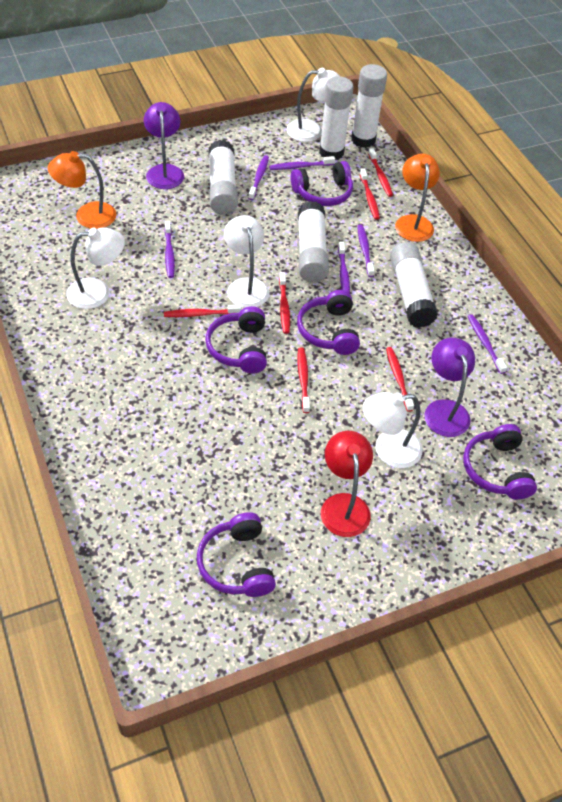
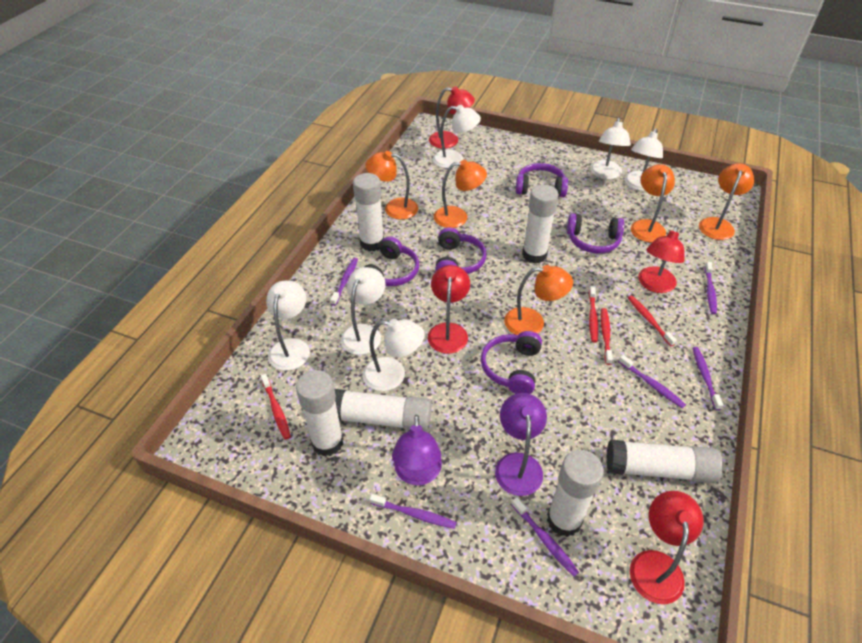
orange lamp: 2 -> 5
red lamp: 1 -> 4
red toothbrush: 6 -> 4
white glue stick: 5 -> 6
white lamp: 4 -> 6

